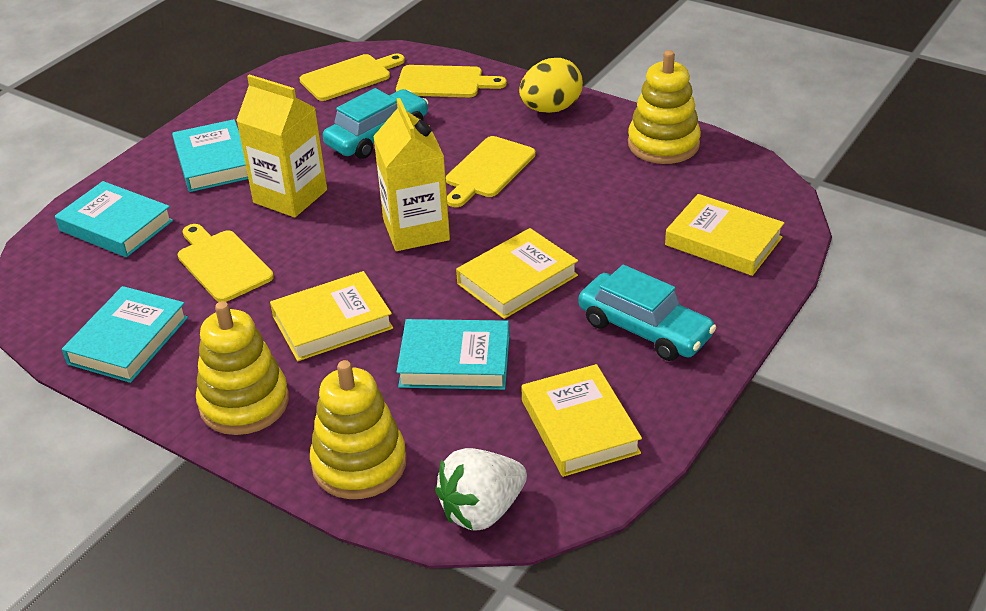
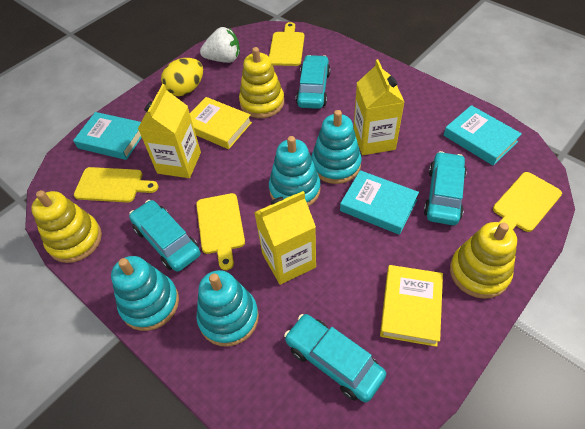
turquoise book: 4 -> 3
turquoise car: 2 -> 4
turquoise stacking toy: 0 -> 4
yellow book: 4 -> 2
yellow carton: 2 -> 3

